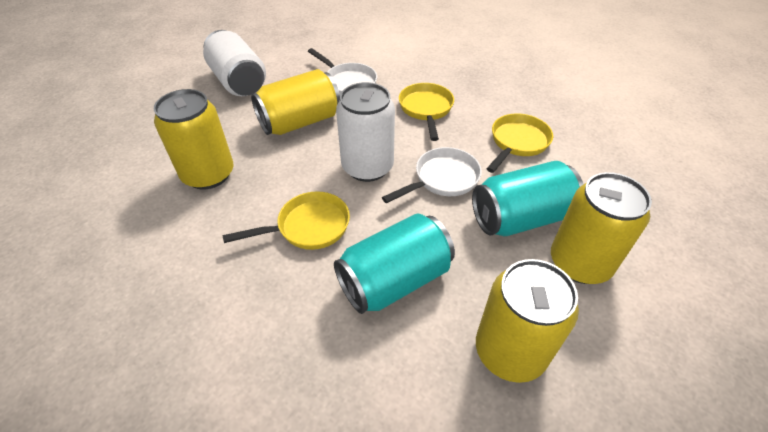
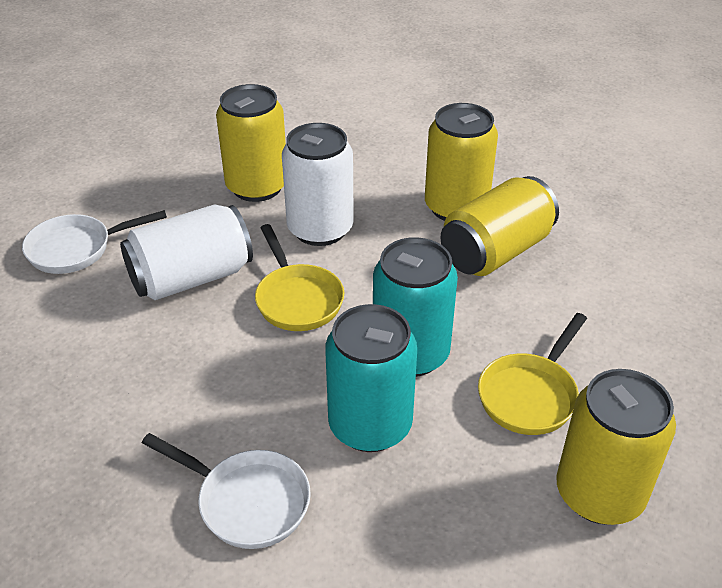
yellow pan: 3 -> 2

